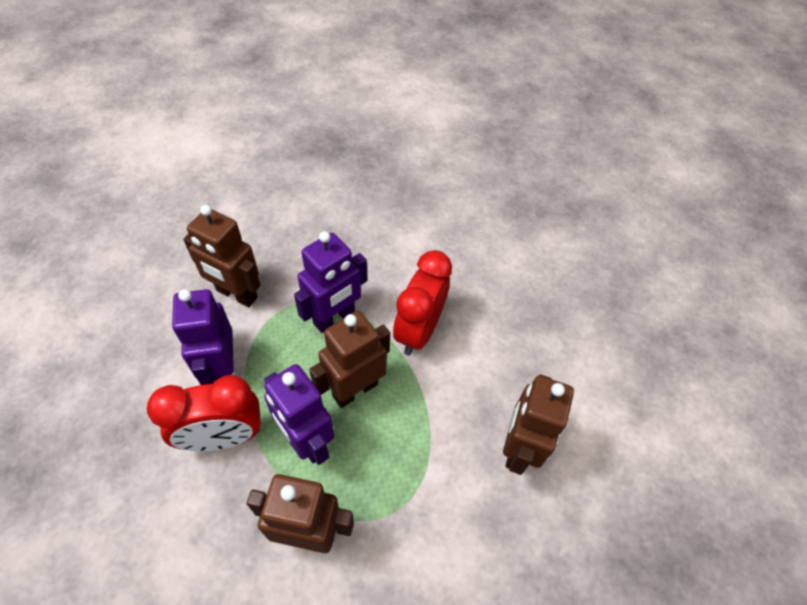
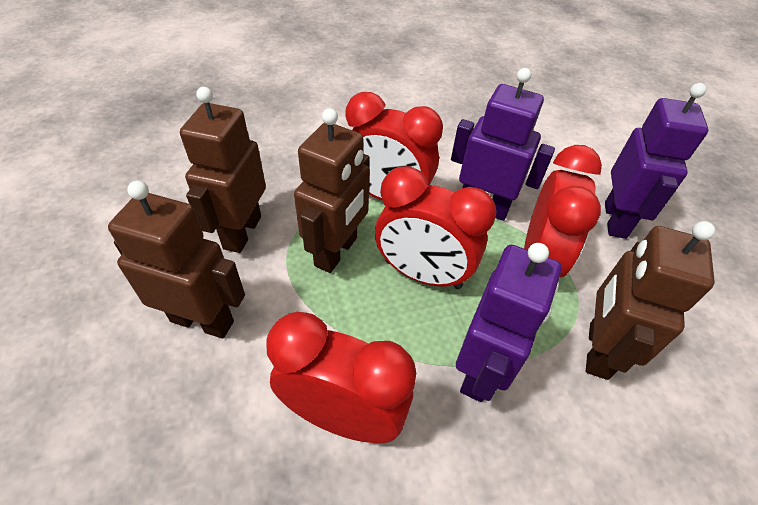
red clock: 2 -> 4

